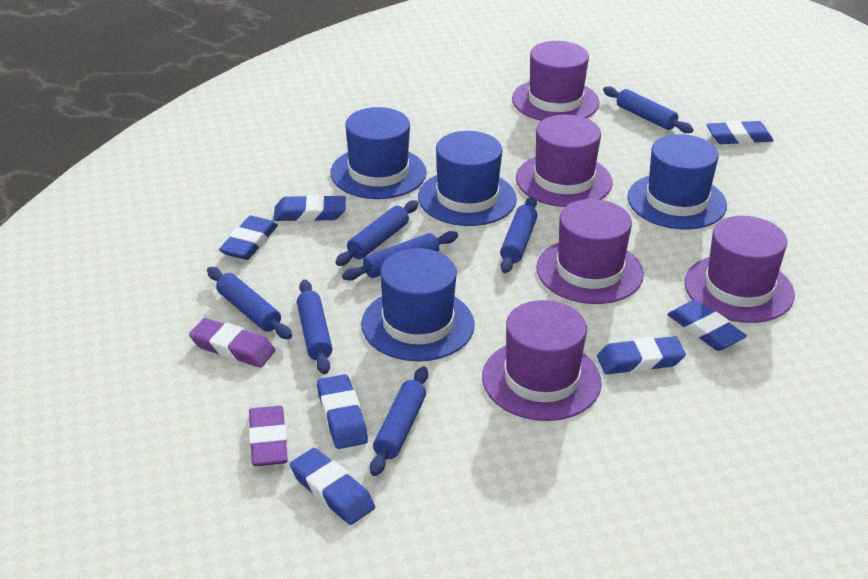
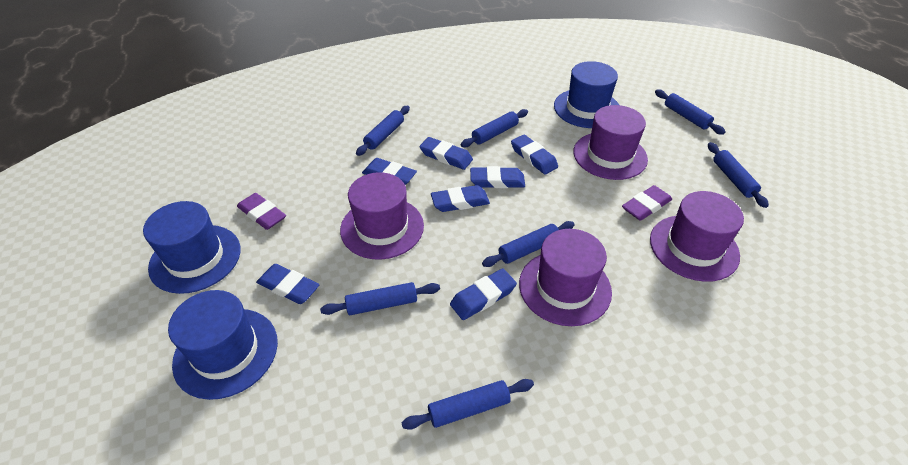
blue hat: 4 -> 3
purple hat: 5 -> 4

